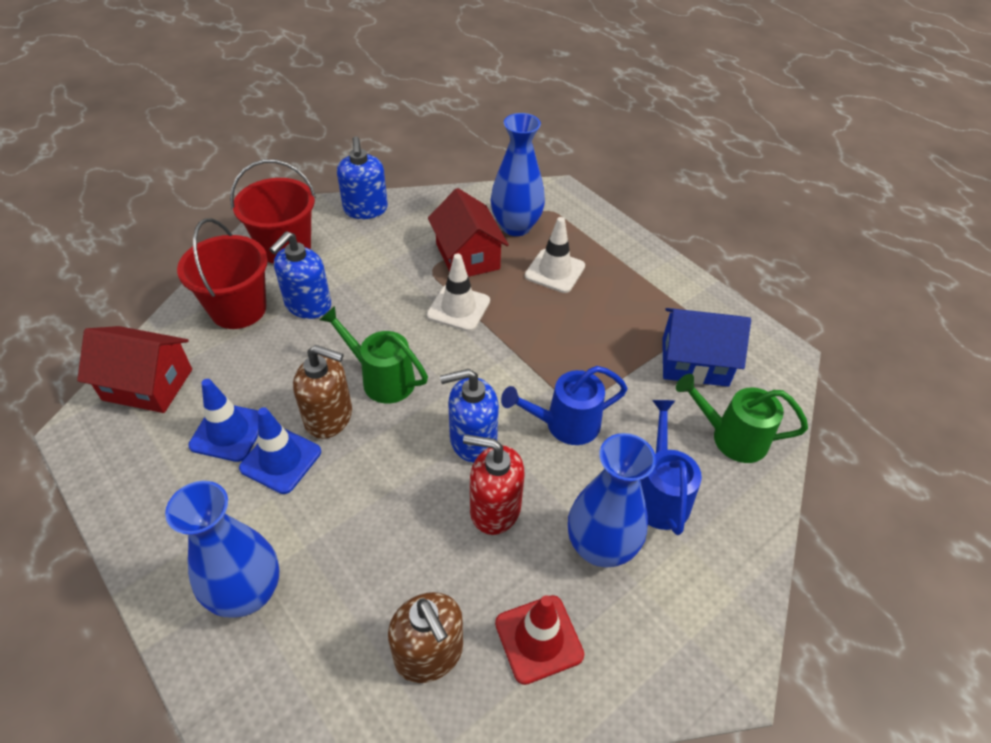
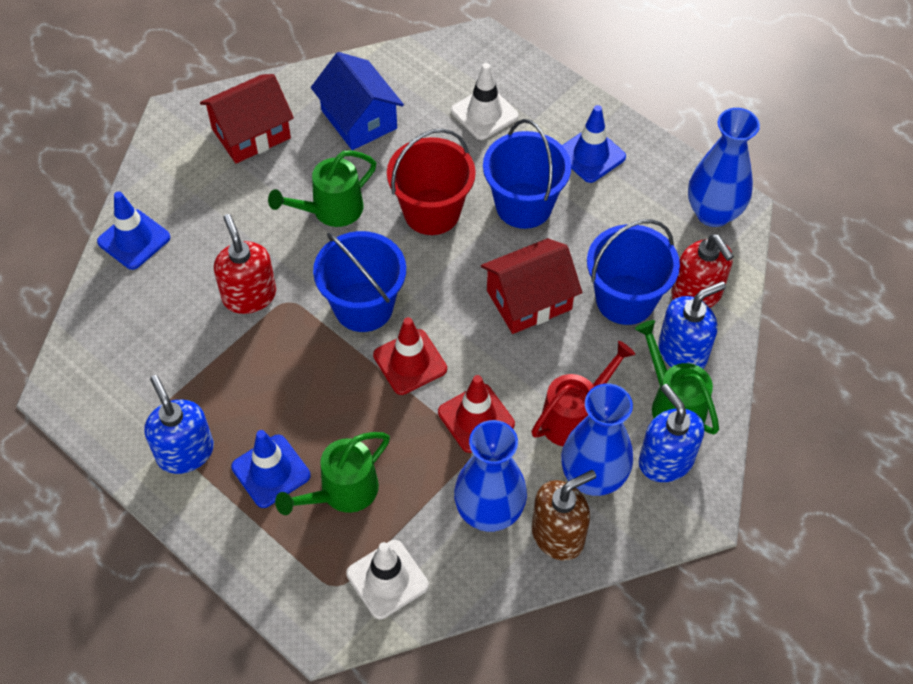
blue bucket: 0 -> 3
blue traffic cone: 2 -> 3
blue watering can: 2 -> 0
brown soap dispenser: 2 -> 1
green watering can: 2 -> 3
red bucket: 2 -> 1
red soap dispenser: 1 -> 2
red traffic cone: 1 -> 2
red watering can: 0 -> 1

